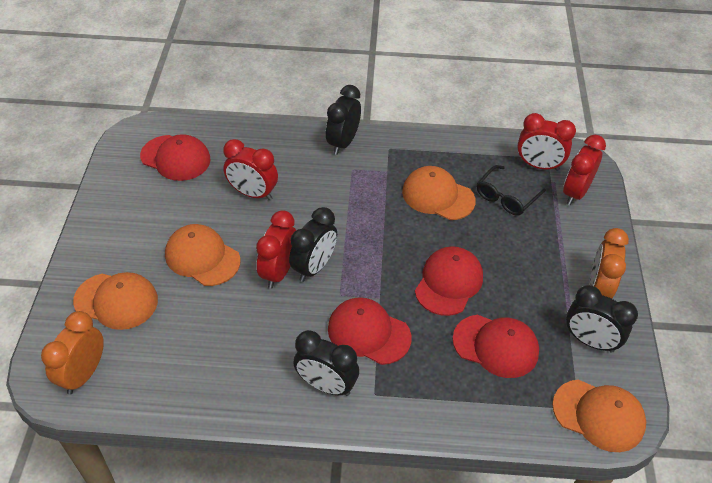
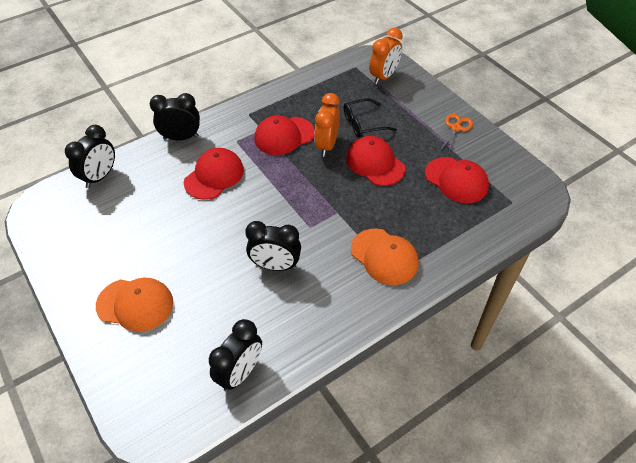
orange cap: 4 -> 2
orange scissors: 0 -> 1
red clock: 4 -> 0

